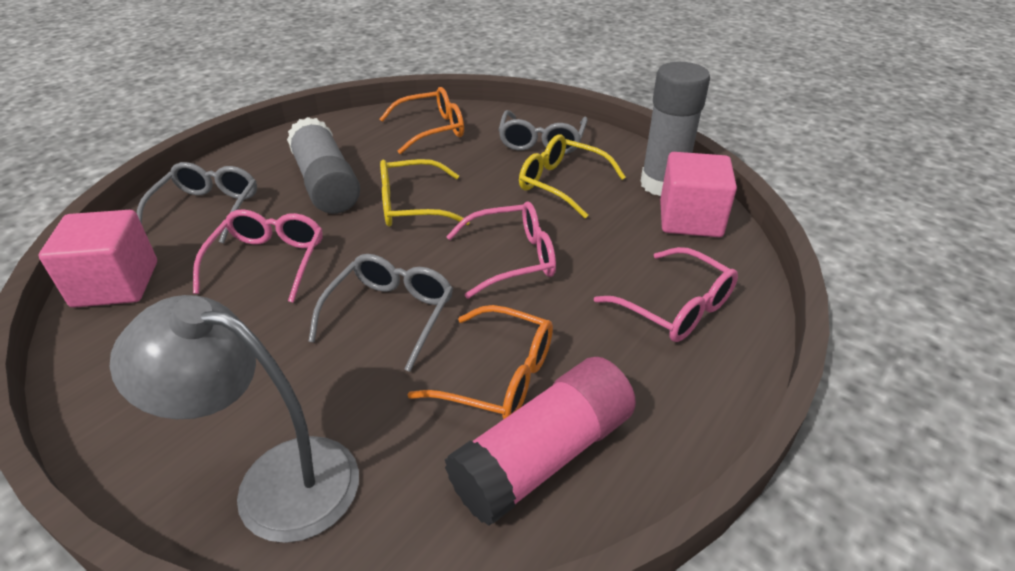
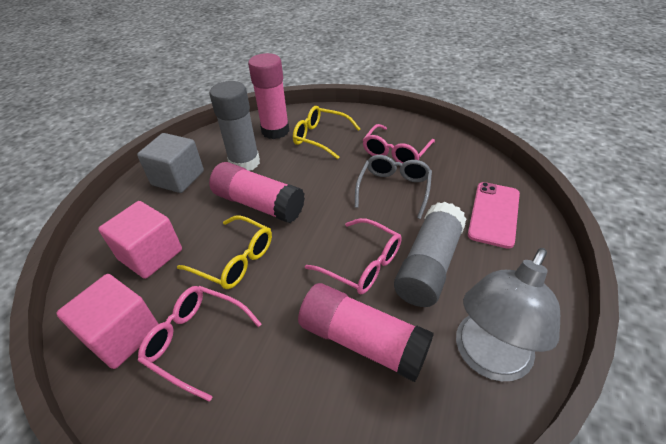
grey cube: 0 -> 1
grey glasses: 3 -> 1
orange glasses: 2 -> 0
pink glue stick: 1 -> 3
pink phone: 0 -> 1

